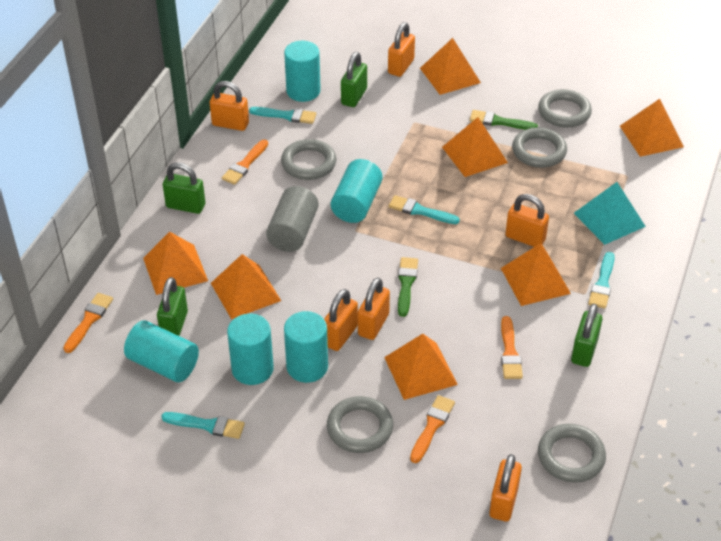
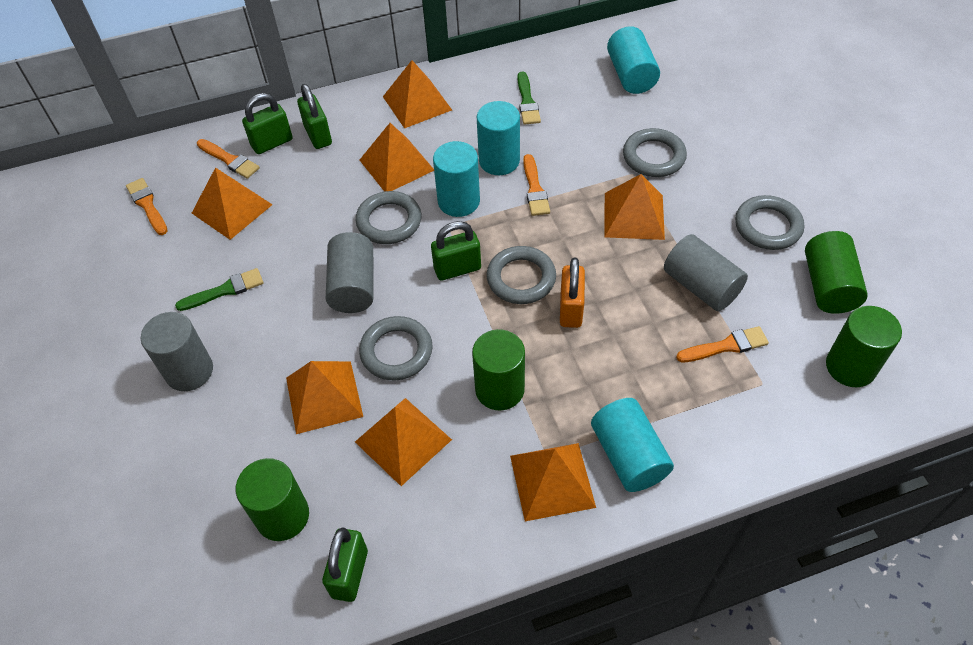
green cylinder: 0 -> 4
grey cylinder: 1 -> 3
orange padlock: 6 -> 1
turquoise brush: 4 -> 0
turquoise cylinder: 5 -> 4
turquoise pyramid: 1 -> 0

